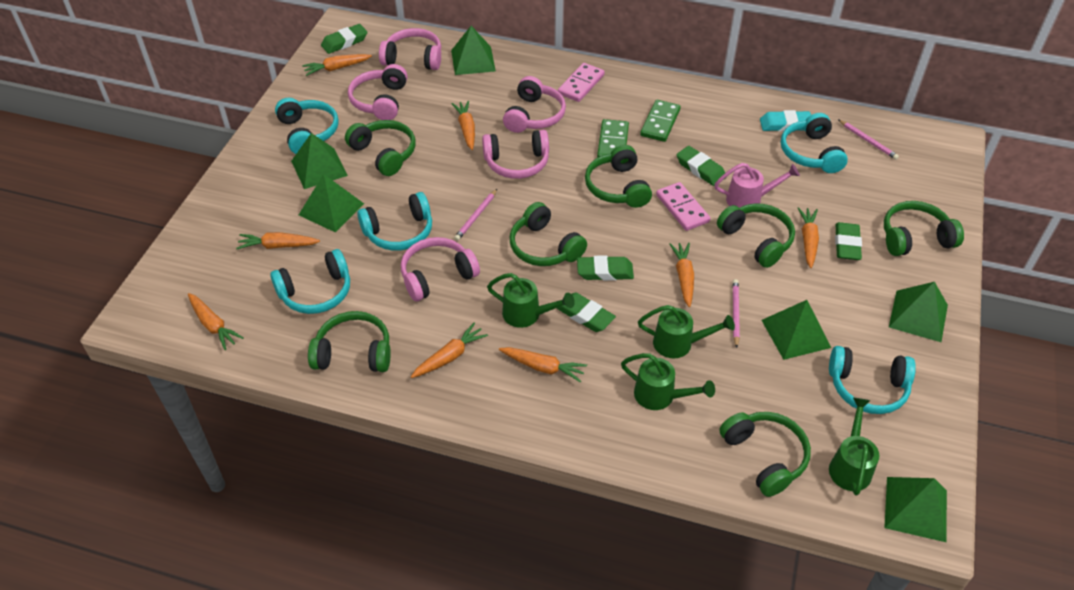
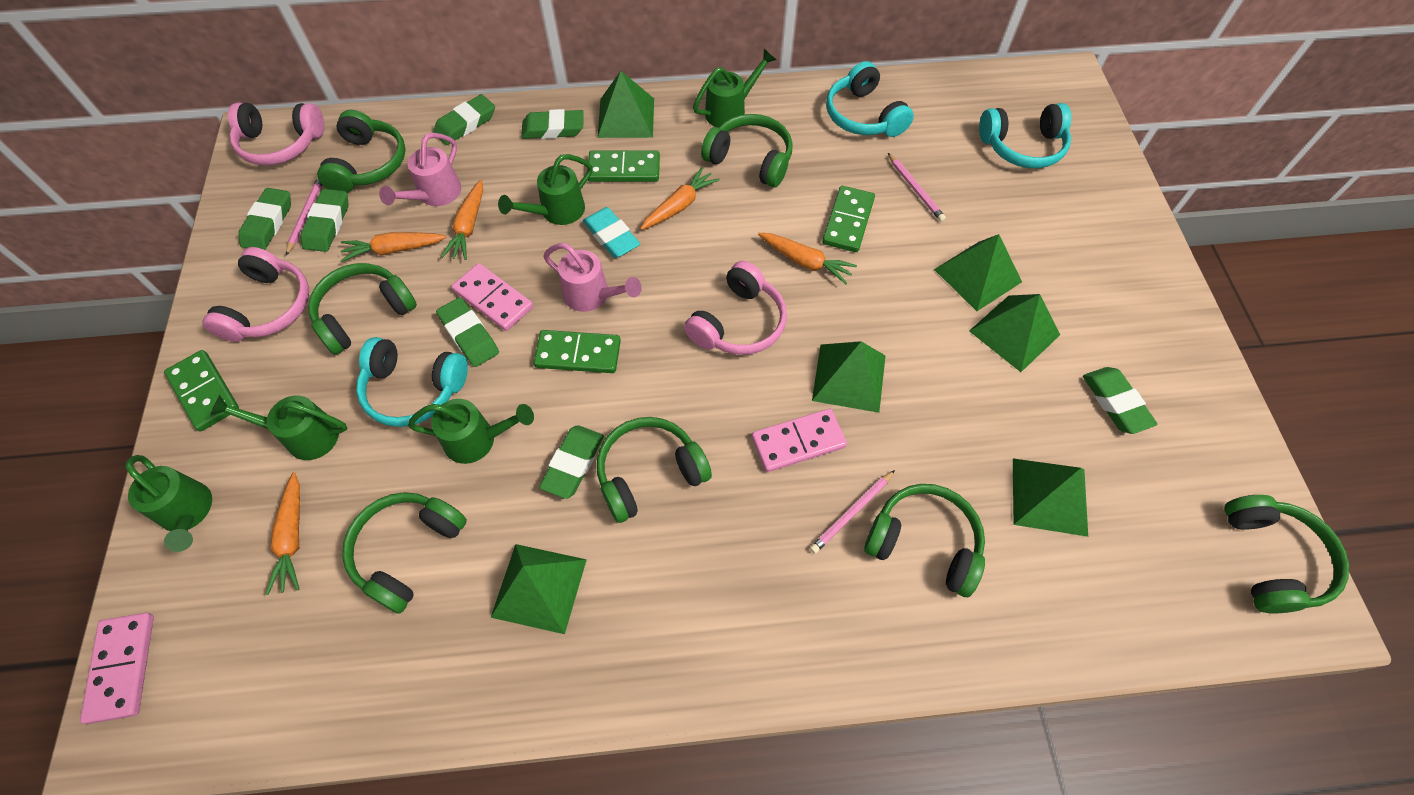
green domino: 2 -> 4
green eraser: 5 -> 7
green watering can: 4 -> 5
orange carrot: 8 -> 5
pink domino: 2 -> 3
pink headphones: 5 -> 3
pink watering can: 1 -> 2
turquoise headphones: 5 -> 3

